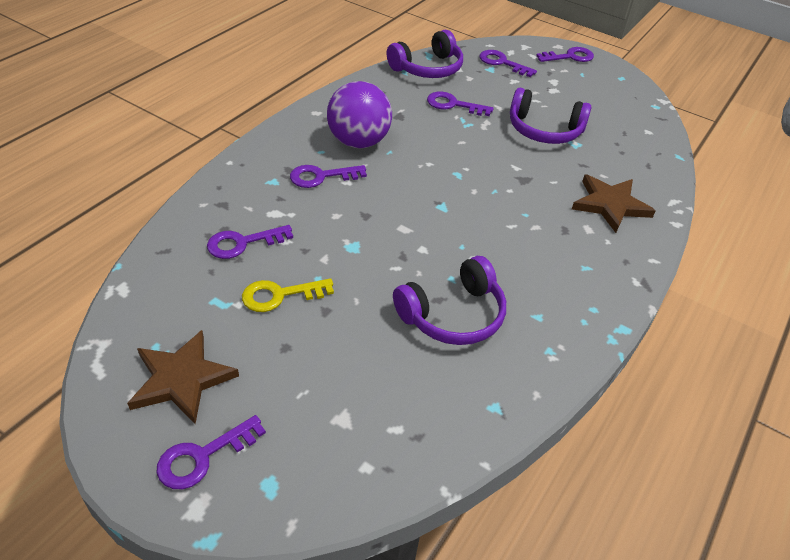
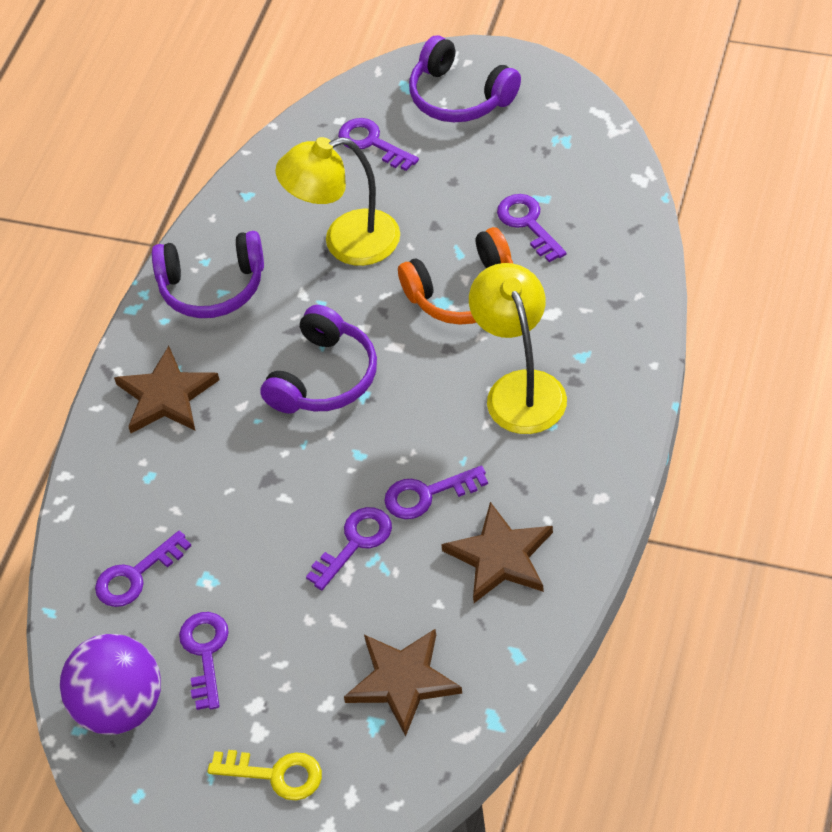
brown star: 2 -> 3
orange headphones: 0 -> 1
yellow lamp: 0 -> 2

